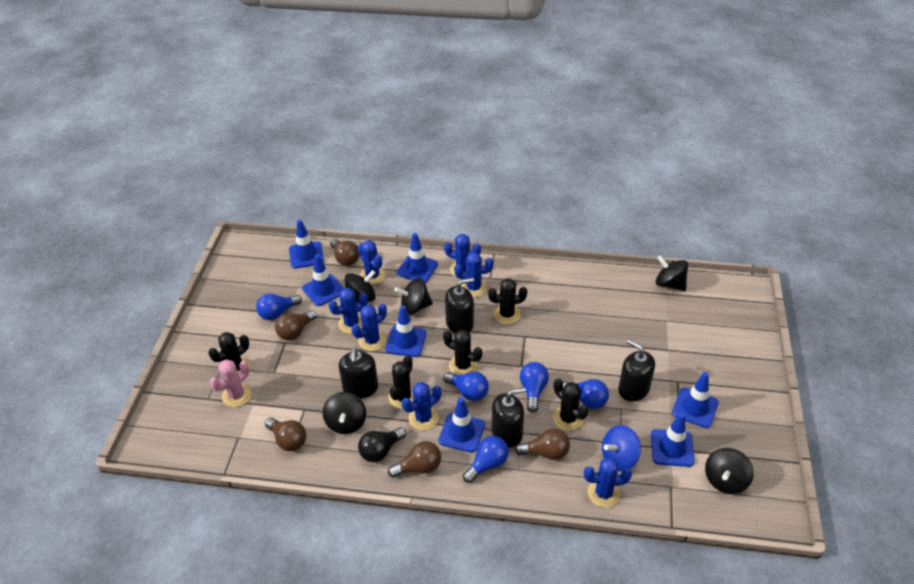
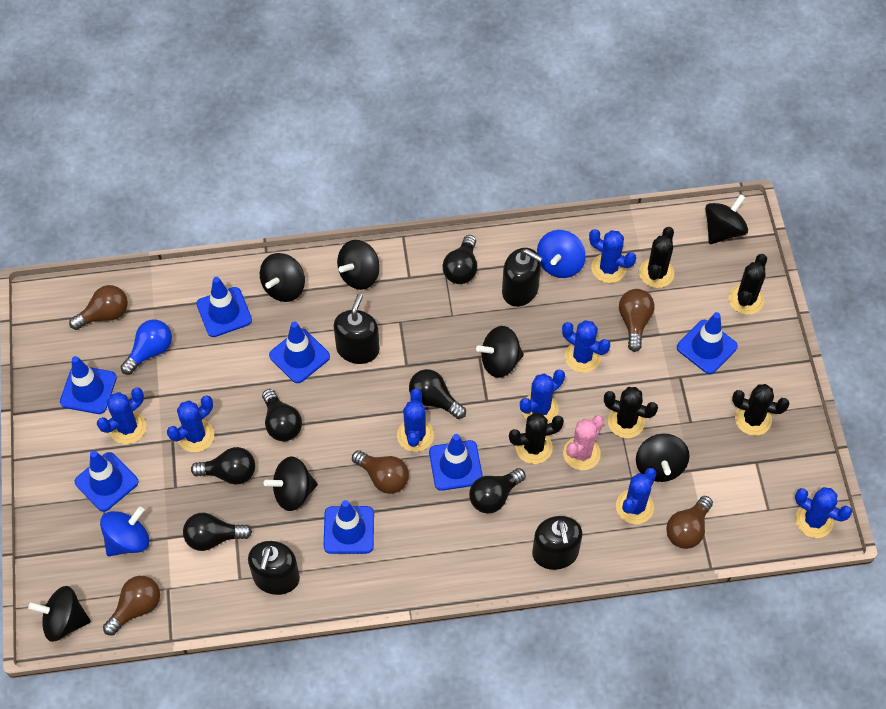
black light bulb: 1 -> 6
black spinning top: 5 -> 7
blue cactus: 7 -> 8
blue light bulb: 5 -> 1
blue spinning top: 1 -> 2

